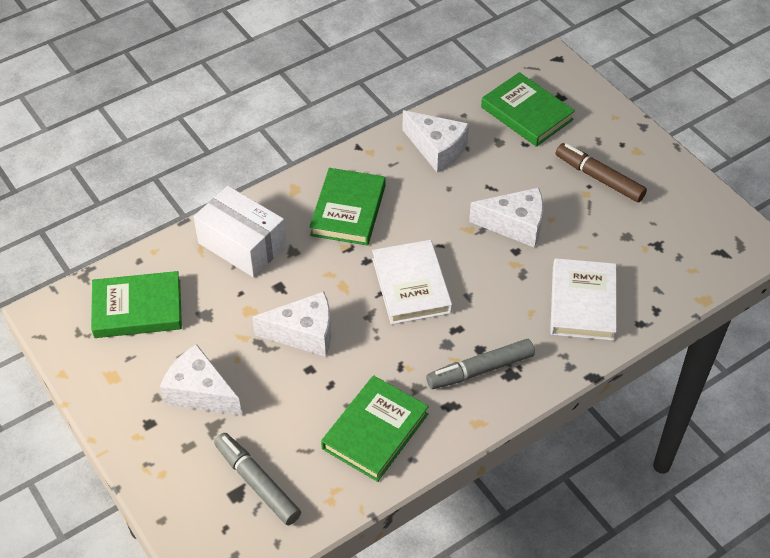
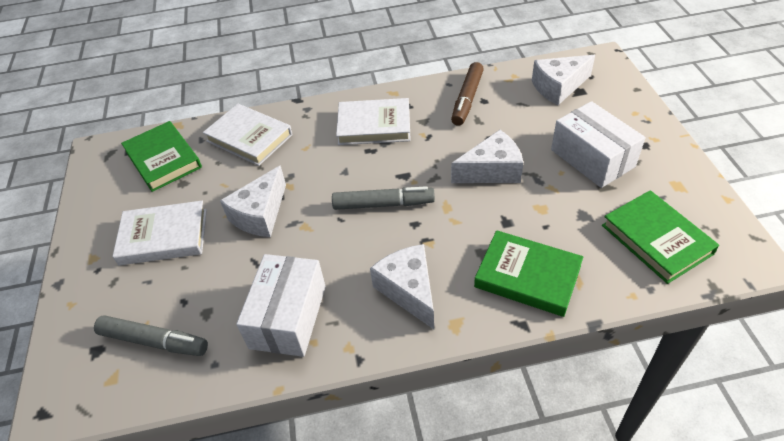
green book: 4 -> 3
white book: 2 -> 3
white box: 1 -> 2

